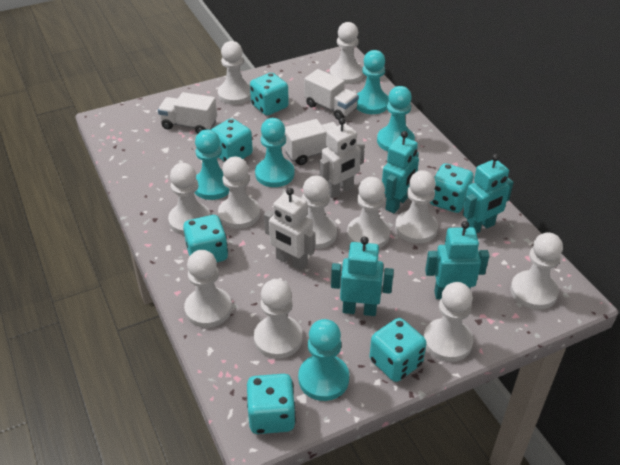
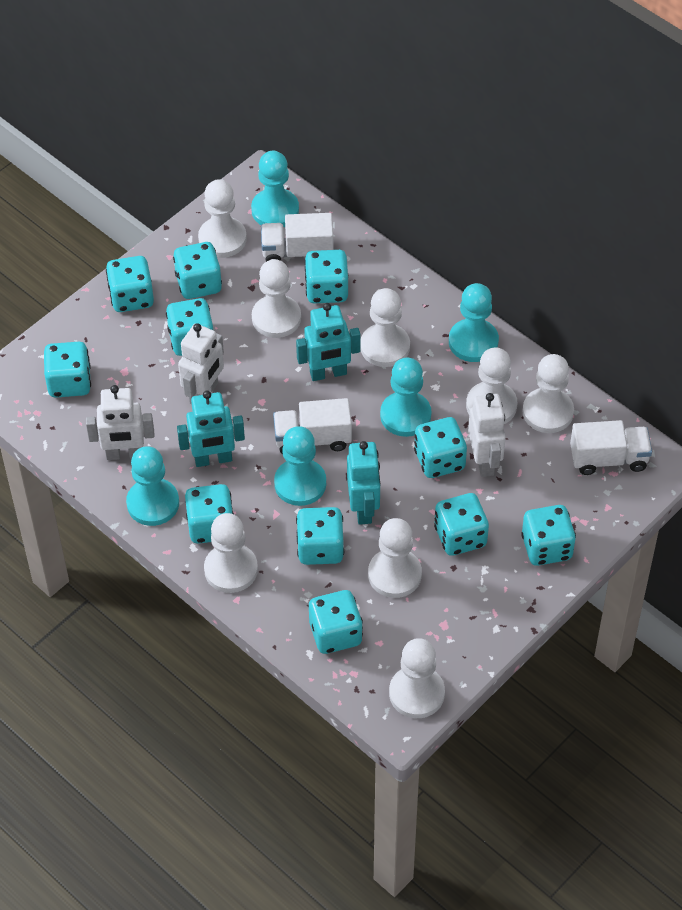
turquoise dice: 6 -> 11
turquoise robot: 4 -> 3
white pawn: 11 -> 8
white robot: 2 -> 3

